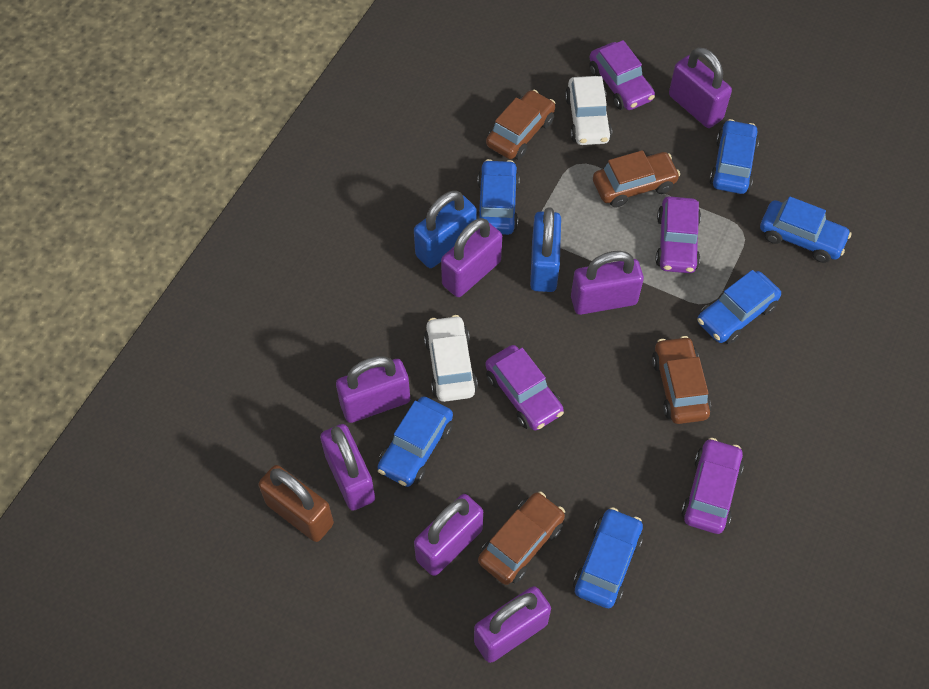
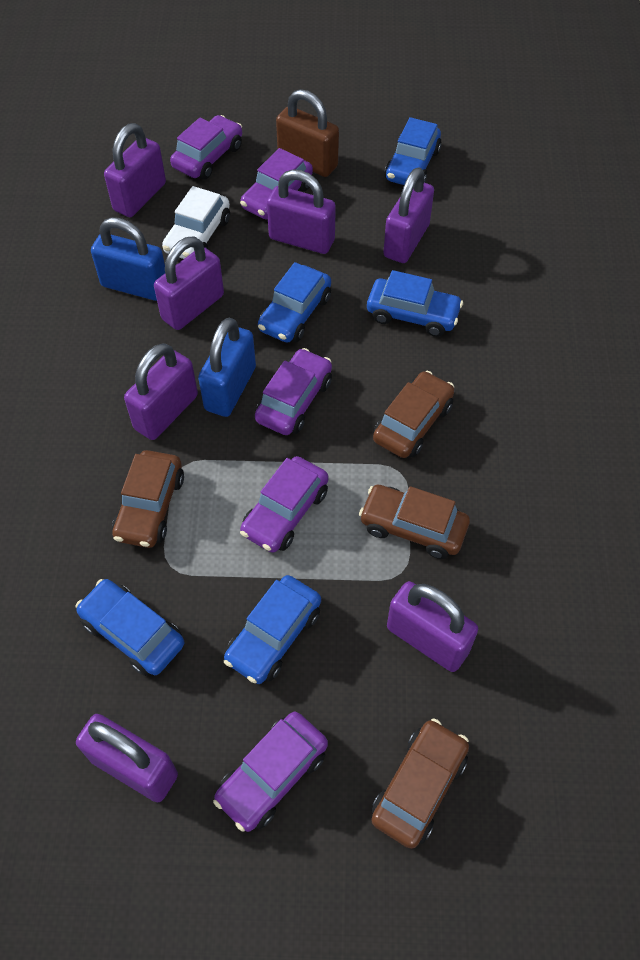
blue car: 6 -> 5
purple car: 4 -> 5
white car: 2 -> 1

